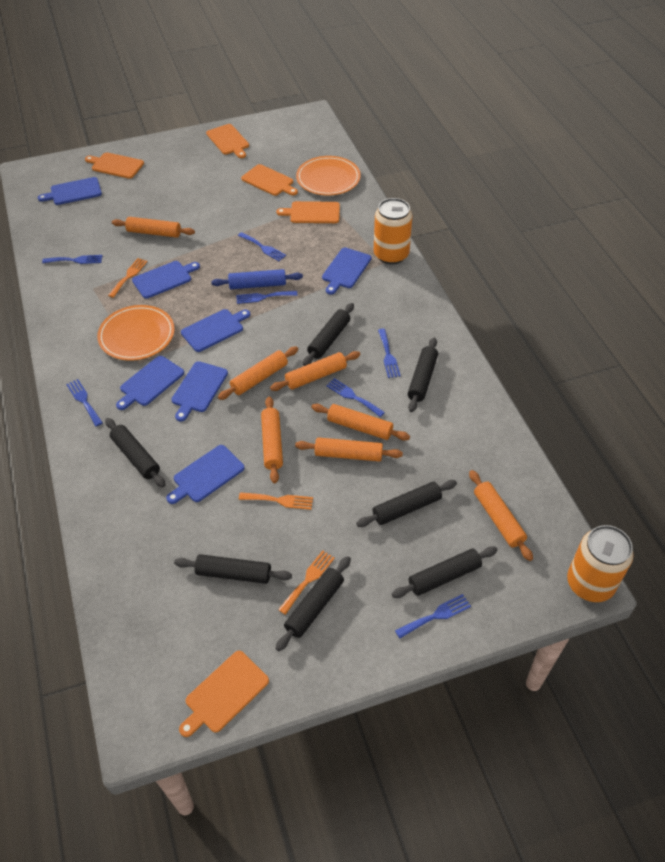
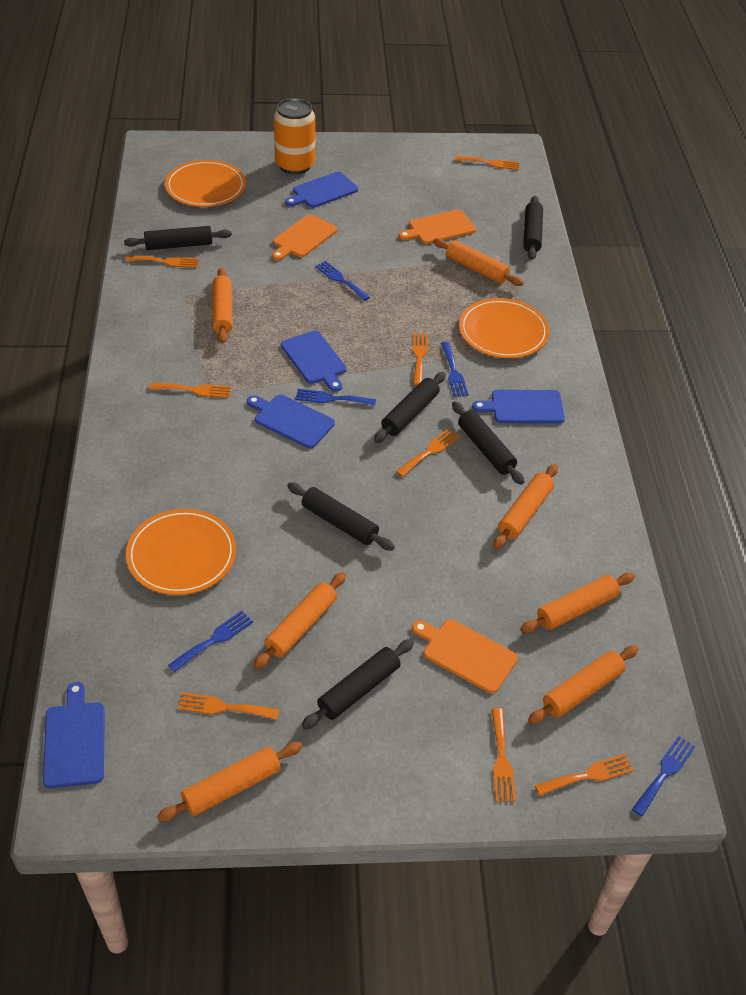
black rolling pin: 7 -> 6
blue cutting board: 7 -> 5
blue fork: 7 -> 5
blue rolling pin: 1 -> 0
orange can: 2 -> 1
orange cutting board: 5 -> 3
orange fork: 3 -> 8
orange plate: 2 -> 3

